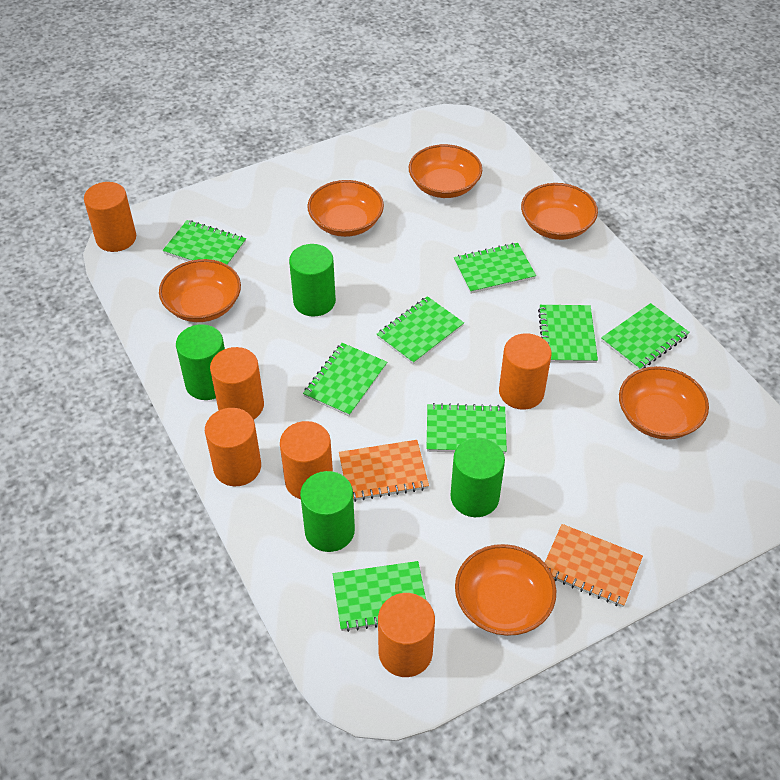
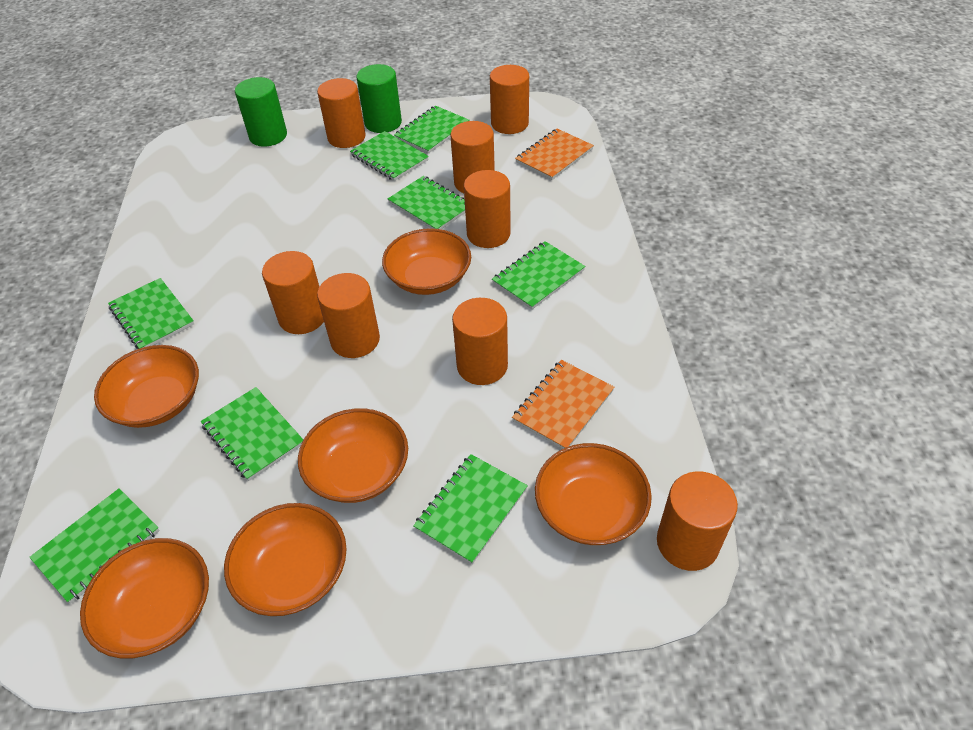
green cylinder: 4 -> 2
orange cylinder: 6 -> 8

